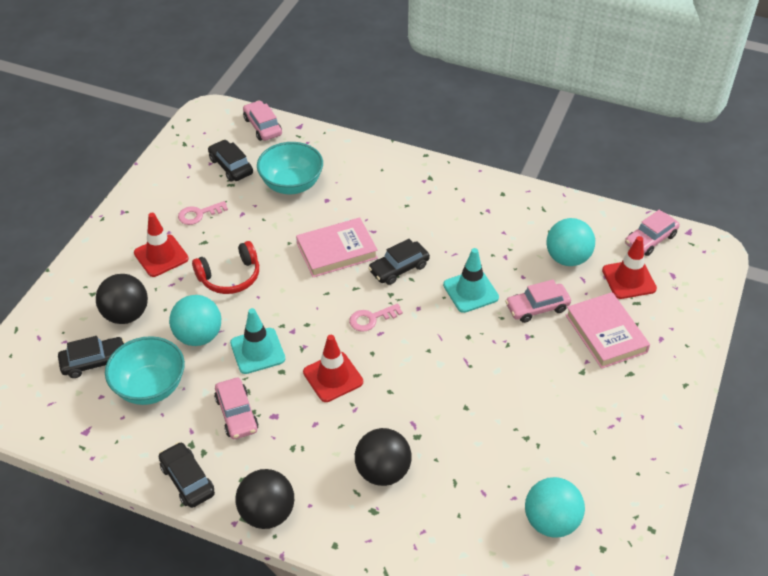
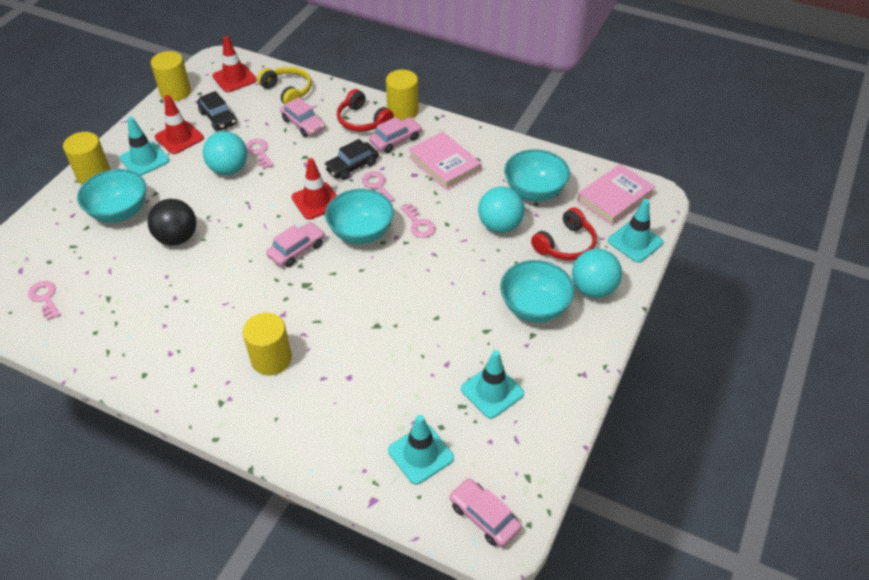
black ball: 3 -> 1
black car: 4 -> 2
pink key: 2 -> 4
red headphones: 1 -> 2
turquoise bowl: 2 -> 4
turquoise traffic cone: 2 -> 4
yellow cylinder: 0 -> 4
yellow headphones: 0 -> 1

